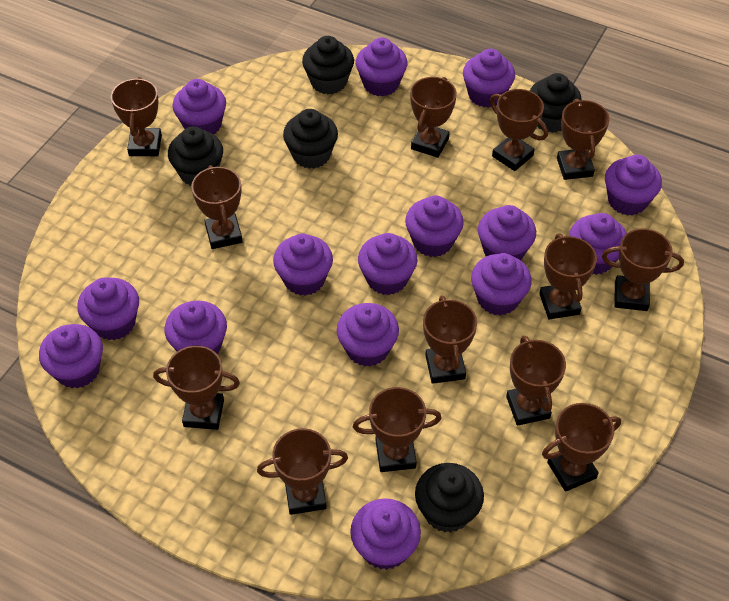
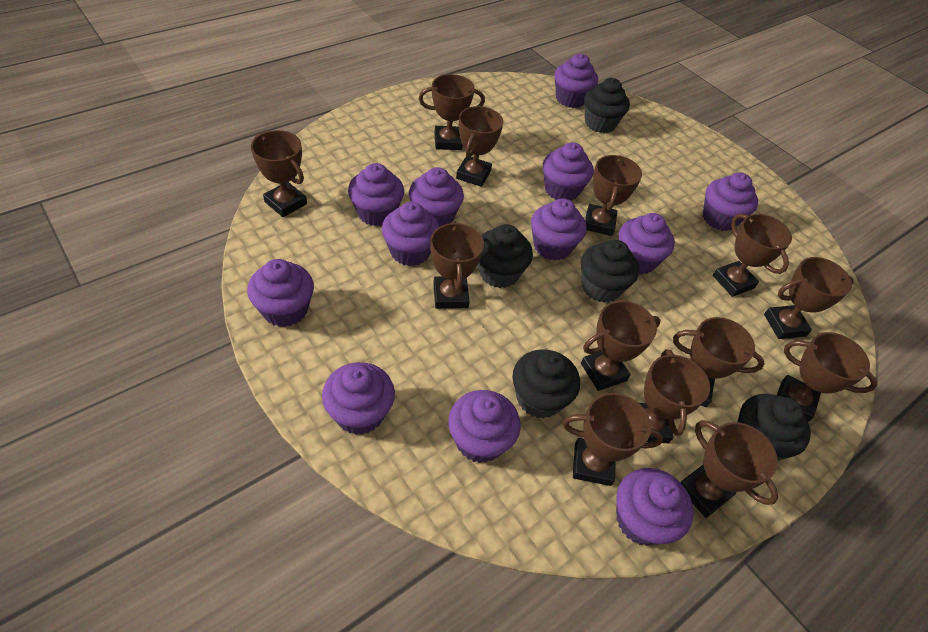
purple cupcake: 15 -> 12

